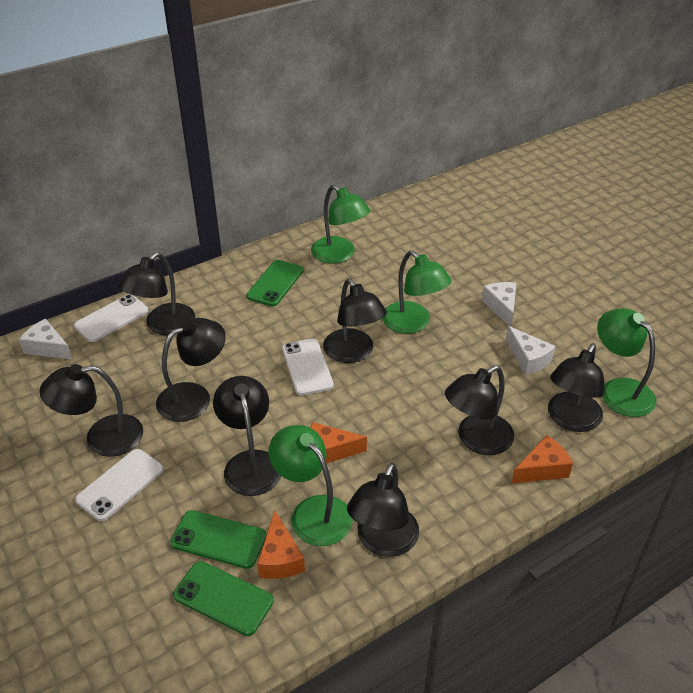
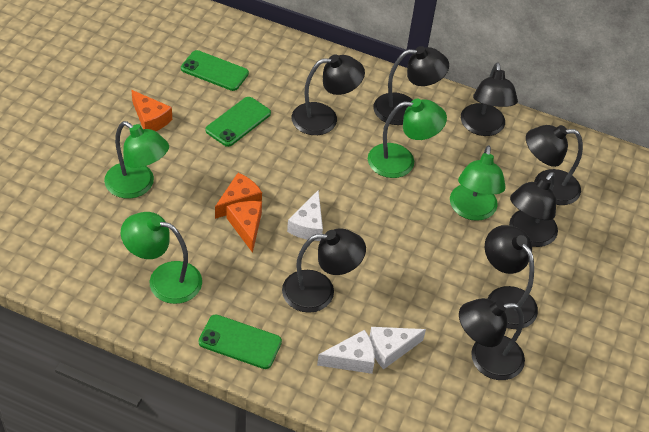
white phone: 3 -> 0

